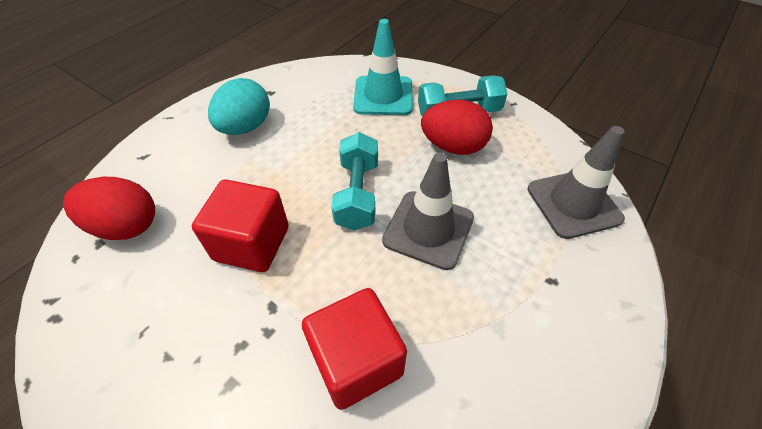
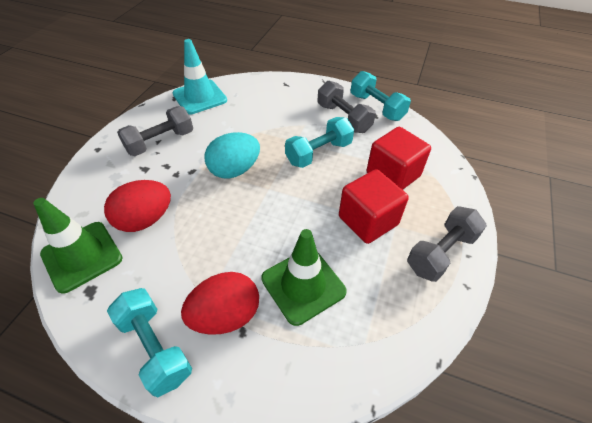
green traffic cone: 0 -> 2
grey dumbbell: 0 -> 3
grey traffic cone: 2 -> 0
turquoise dumbbell: 2 -> 3

